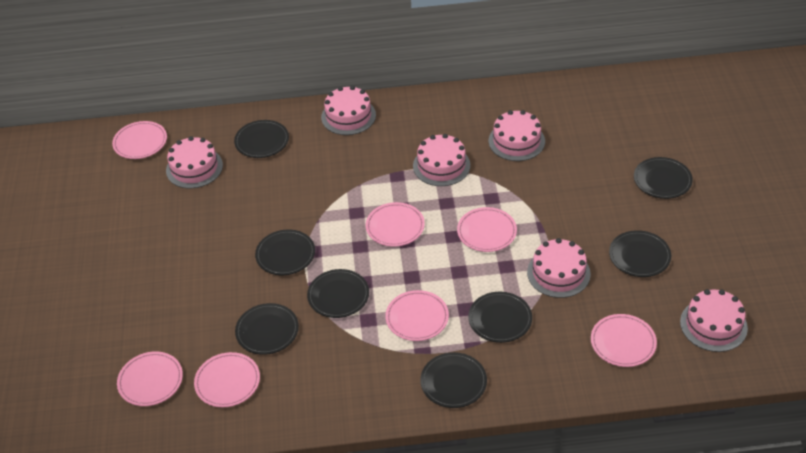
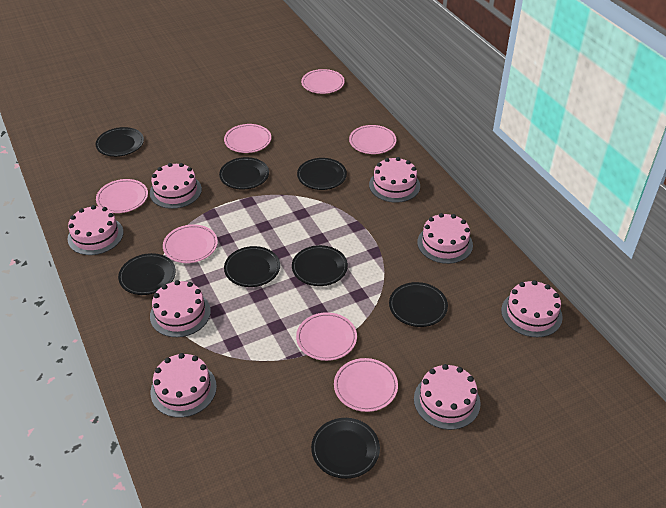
pink cake: 6 -> 8

